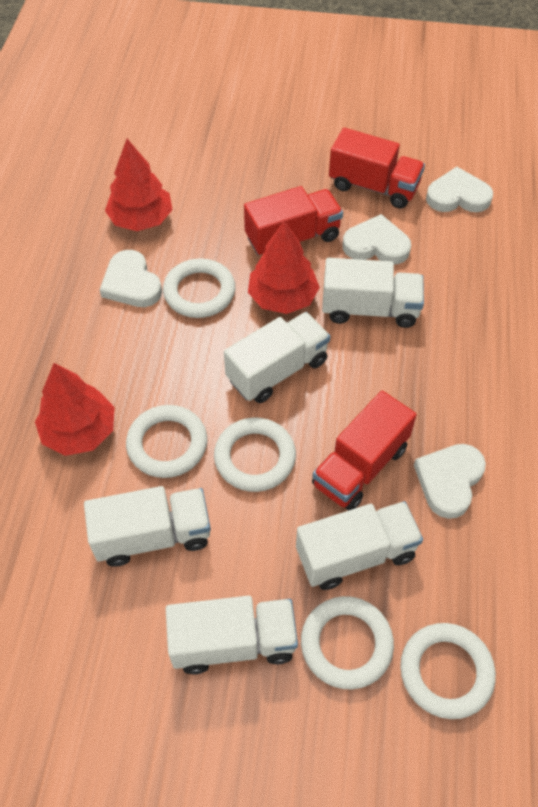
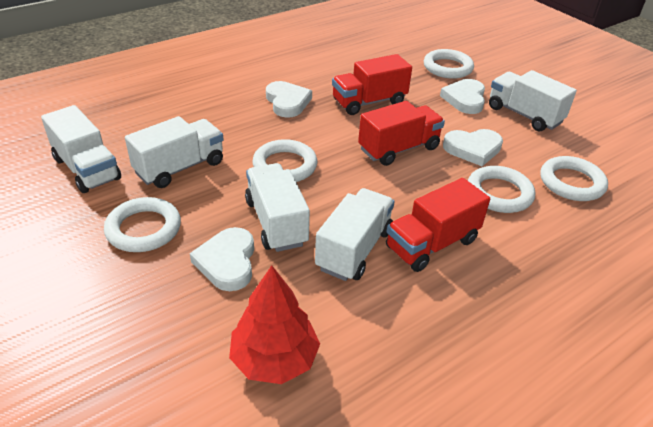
red tree: 3 -> 1

